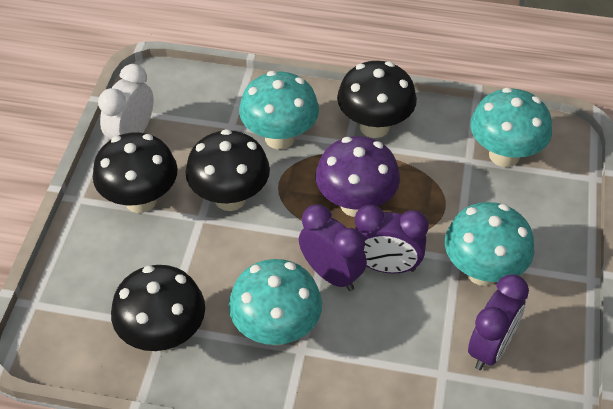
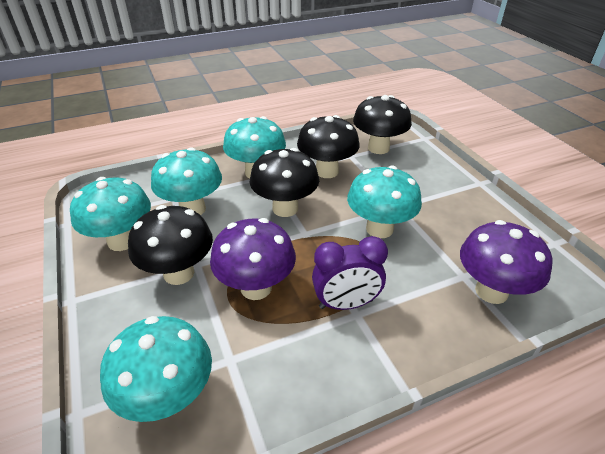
purple clock: 3 -> 1
purple mushroom: 1 -> 2
turquoise mushroom: 4 -> 5
white clock: 1 -> 0

